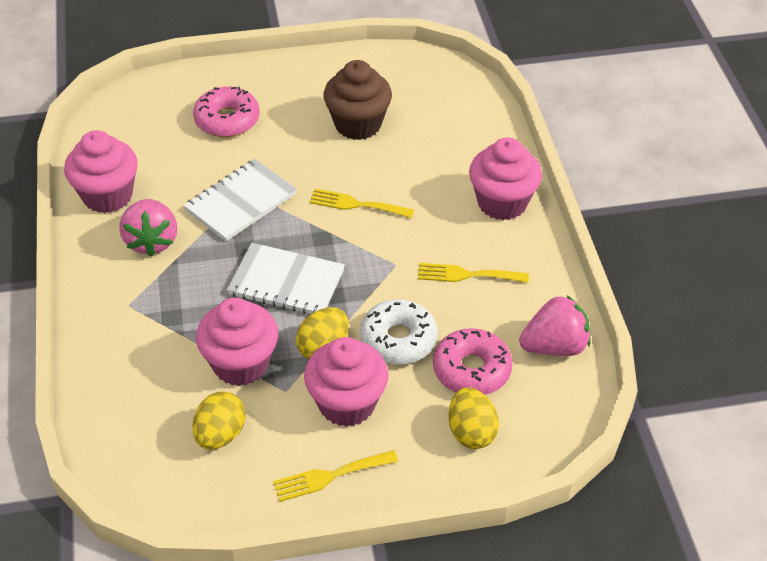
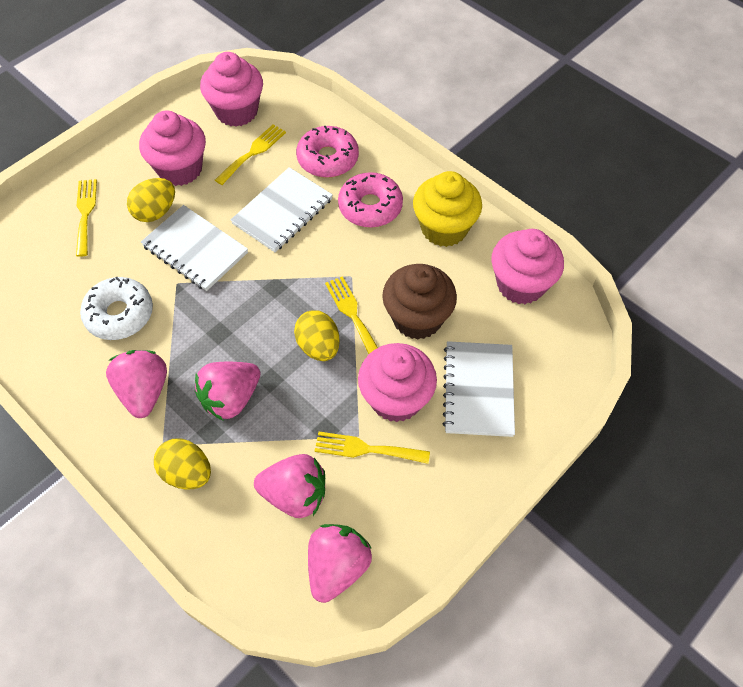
pink strawberry: 2 -> 4
white notebook: 2 -> 3
yellow cupcake: 0 -> 1
yellow fork: 3 -> 4

